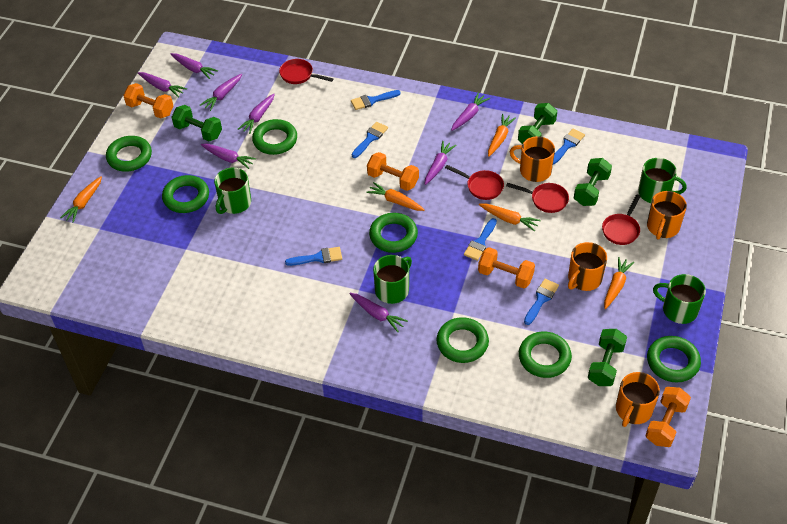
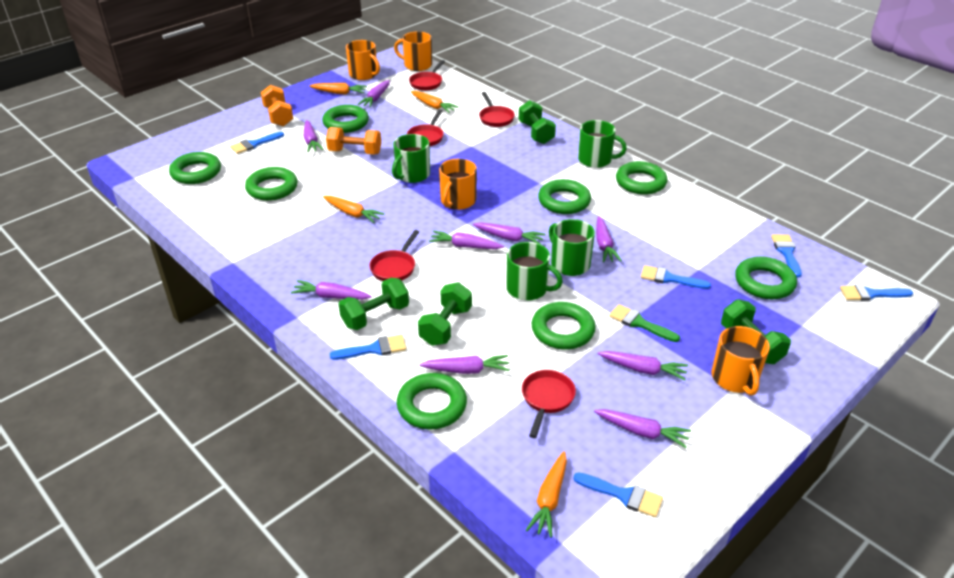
green brush: 0 -> 1
green ring: 7 -> 8
orange carrot: 5 -> 4
orange dumbbell: 4 -> 2
purple carrot: 8 -> 9
red pan: 4 -> 5

